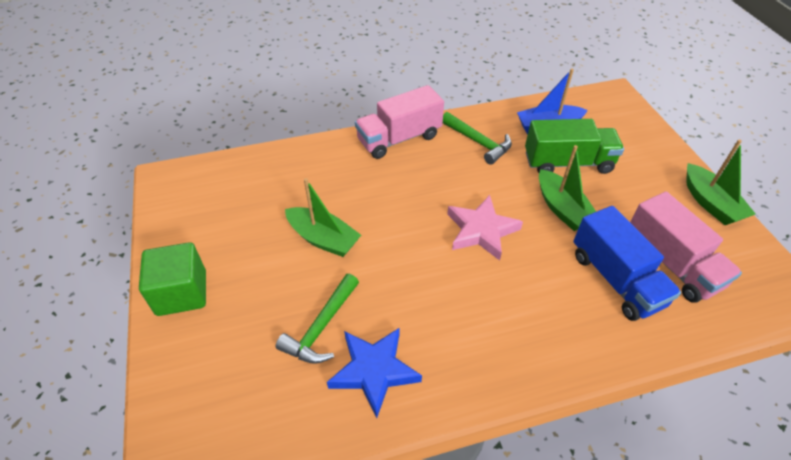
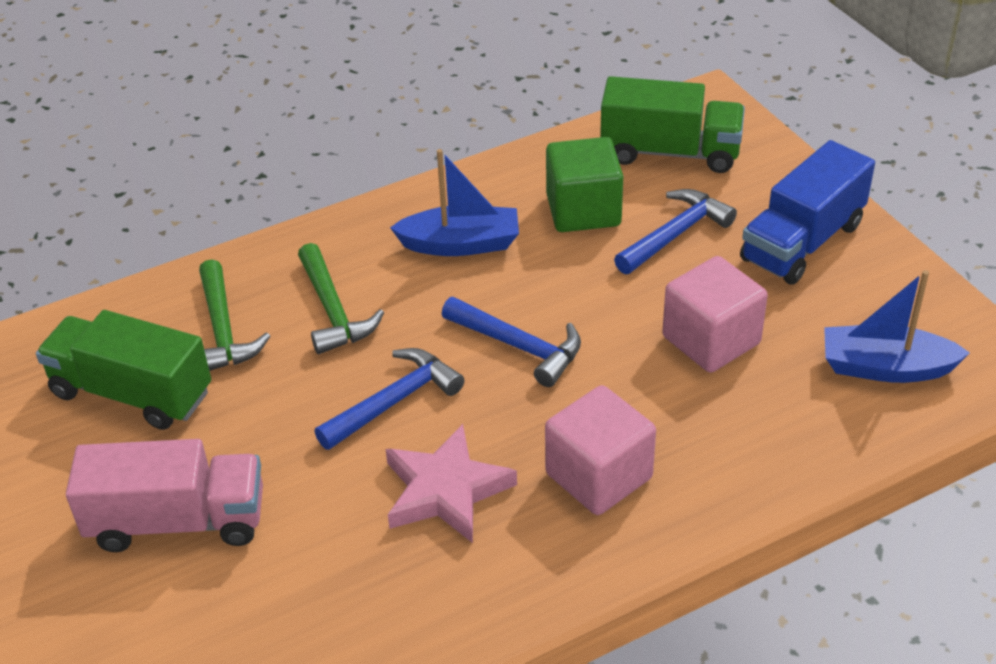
blue boat: 1 -> 2
blue hammer: 0 -> 3
blue star: 1 -> 0
green boat: 3 -> 0
green truck: 1 -> 2
pink cube: 0 -> 2
pink truck: 2 -> 1

